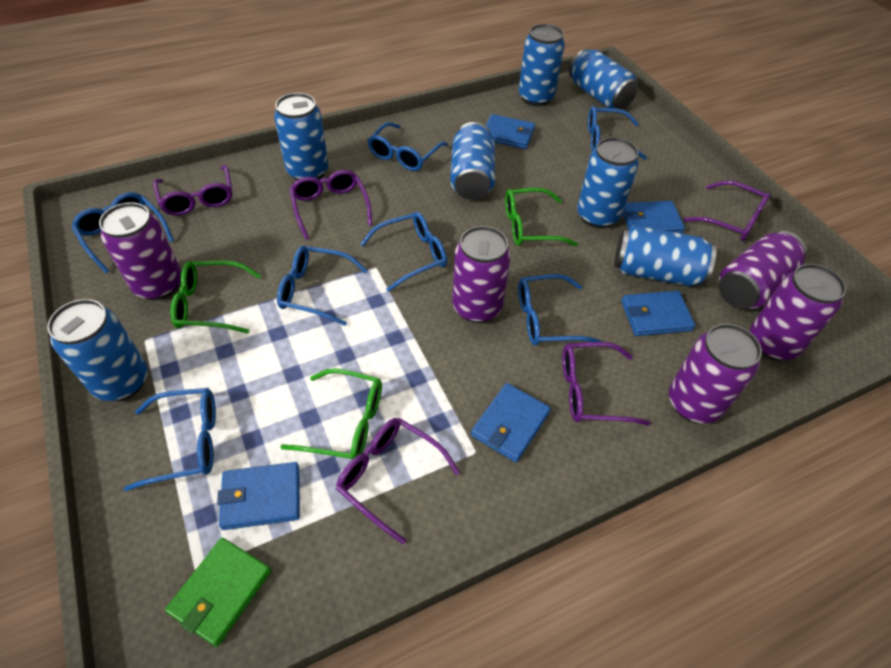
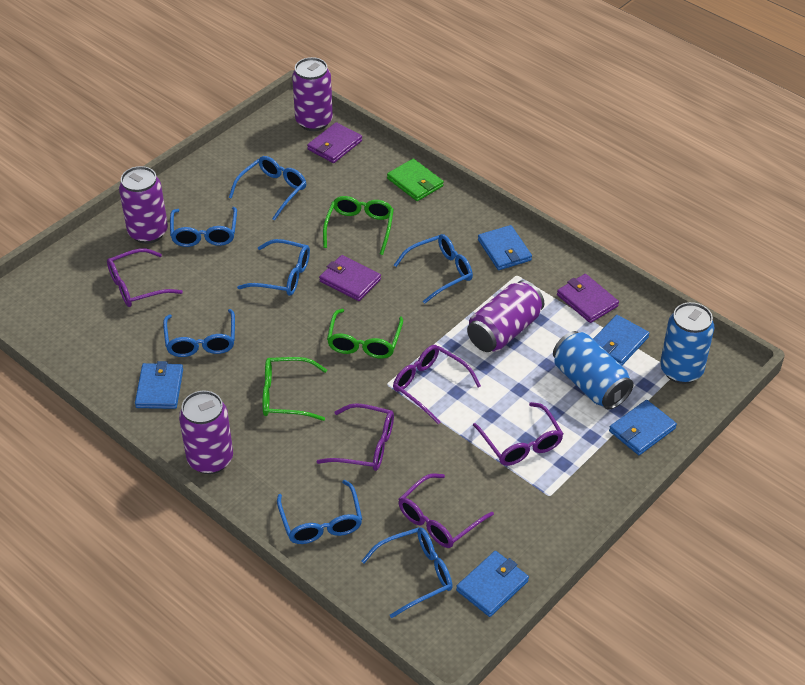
blue can: 7 -> 2
purple can: 5 -> 4
purple wallet: 0 -> 3

